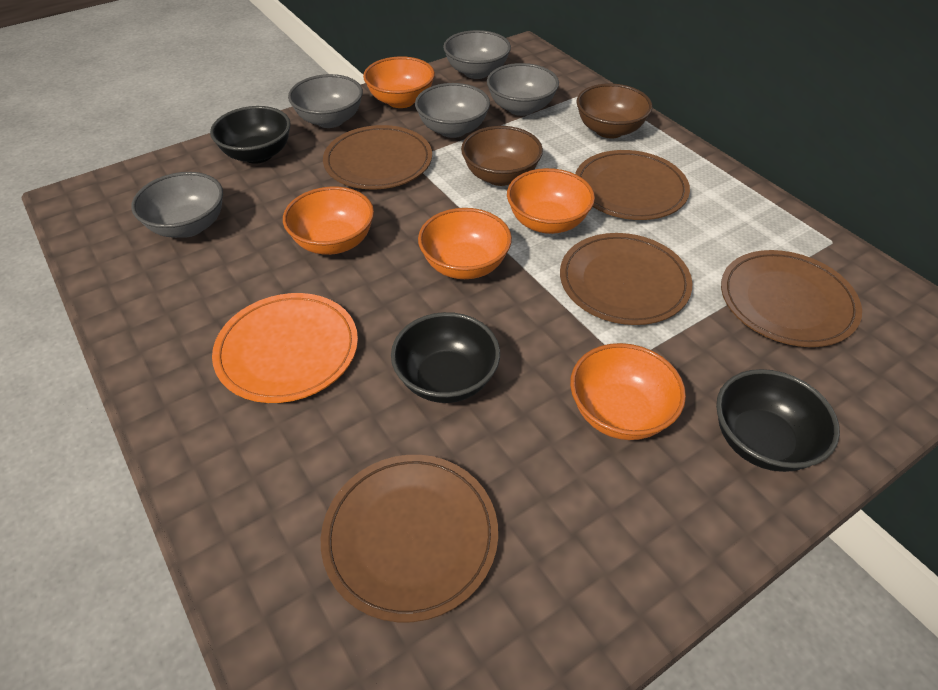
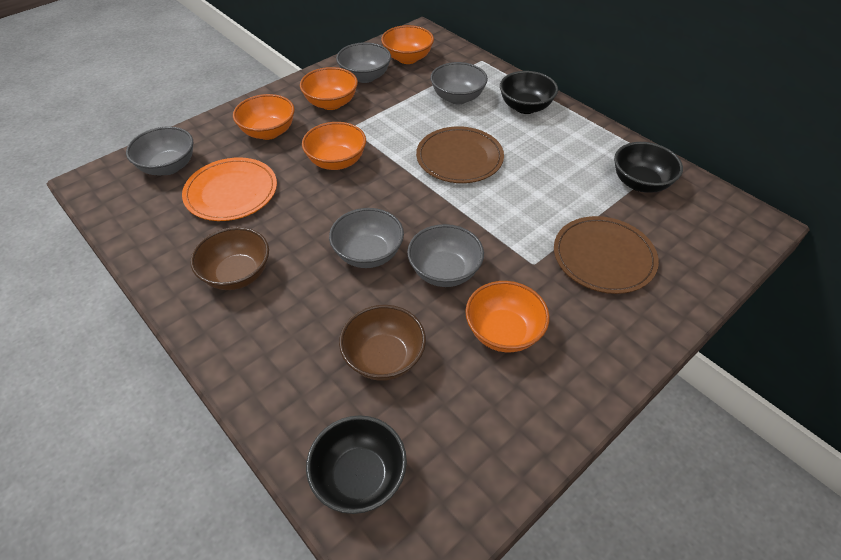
brown plate: 5 -> 2

